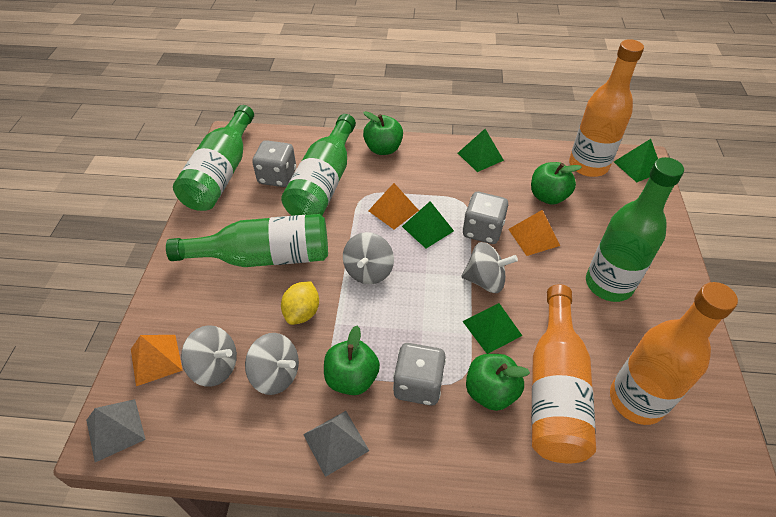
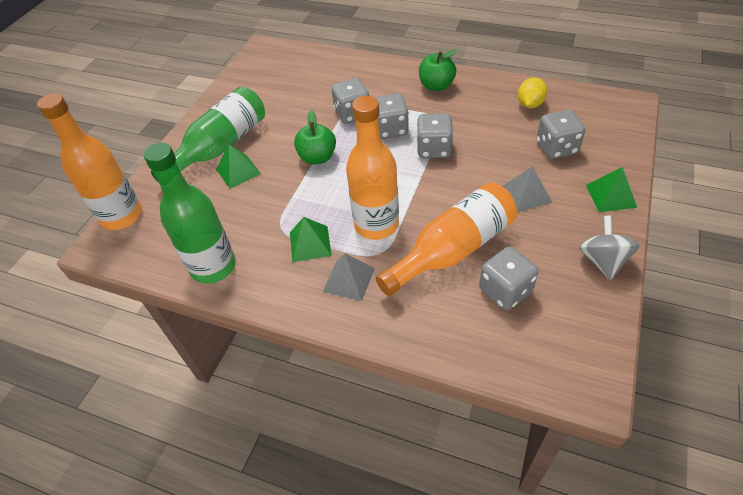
green apple: 4 -> 2
green bottle: 4 -> 2
green pyramid: 4 -> 3
grey dice: 3 -> 5
grey spinning top: 4 -> 1
orange pyramid: 3 -> 0

